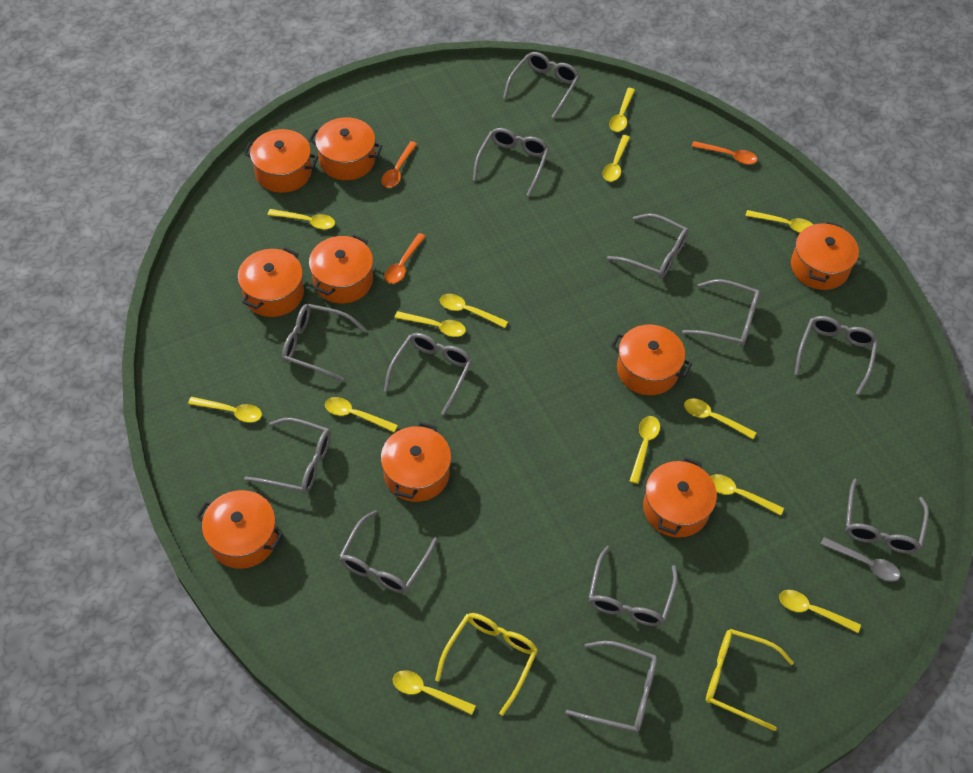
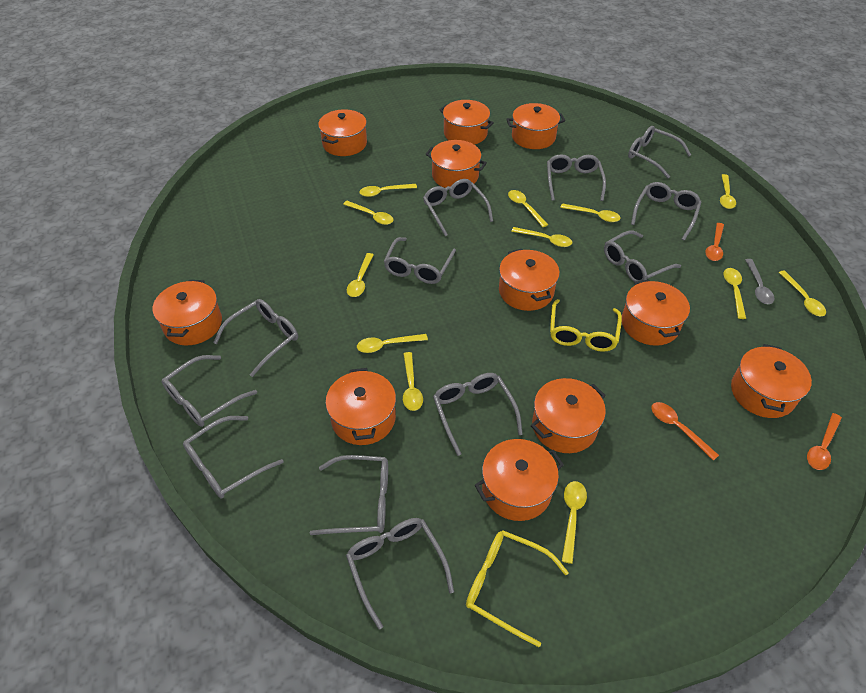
orange pot: 9 -> 11
yellow spoon: 13 -> 12

